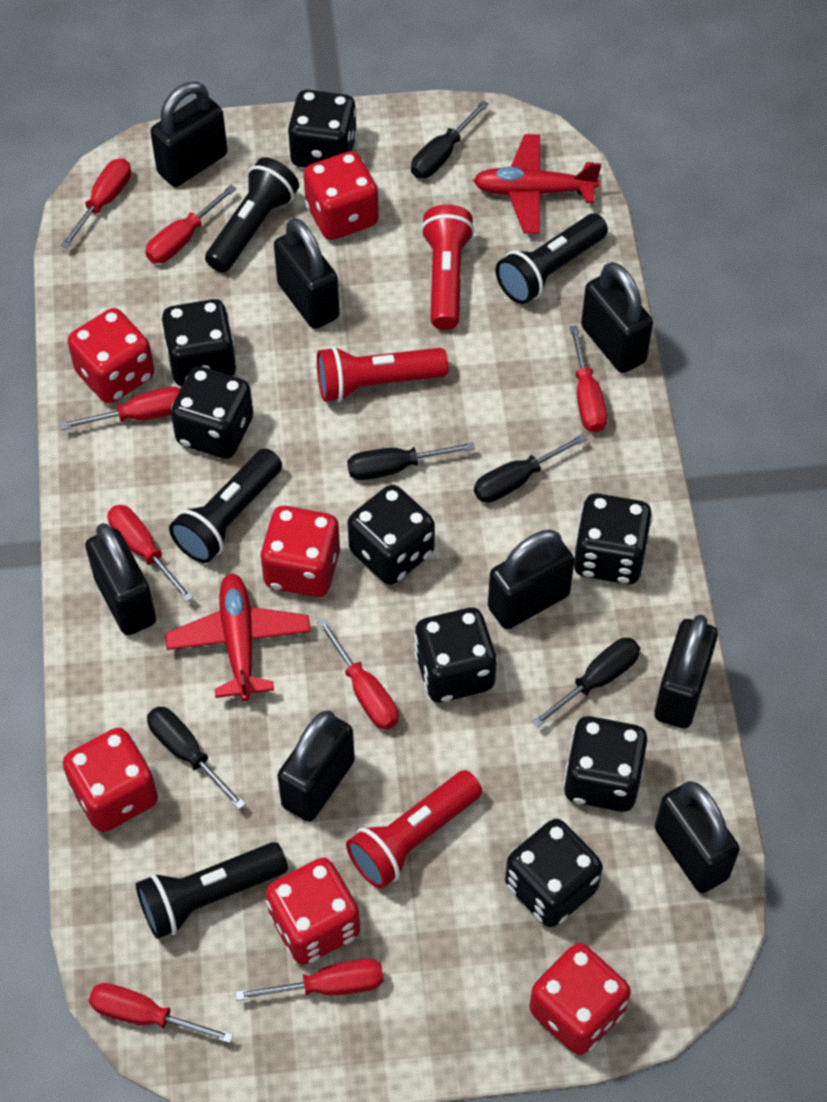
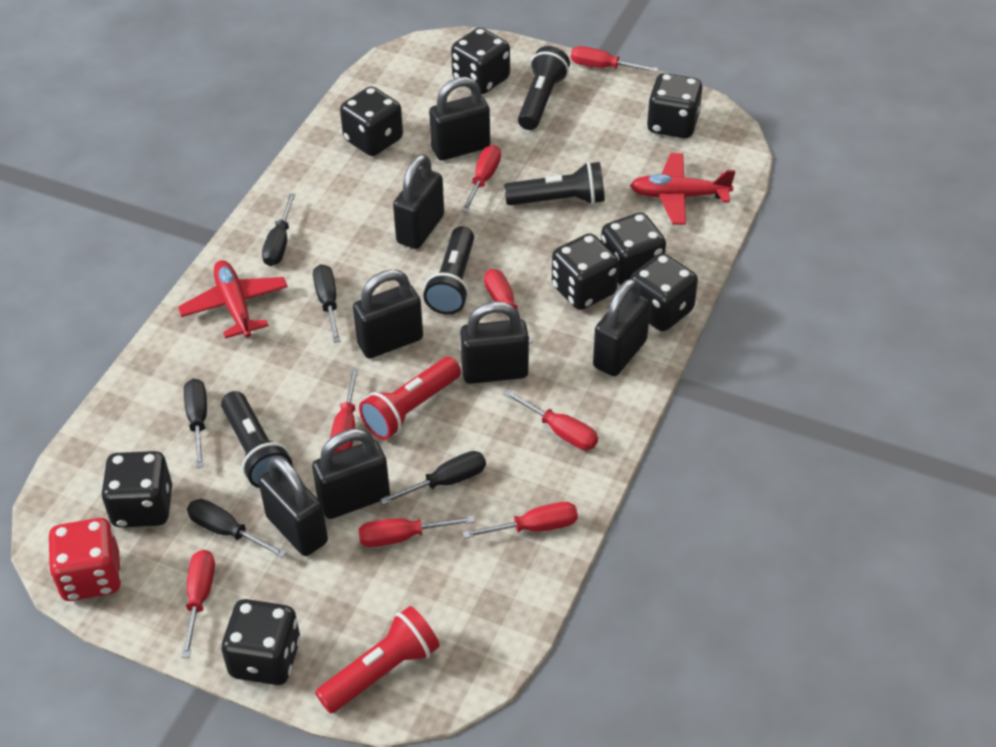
black padlock: 8 -> 7
red dice: 6 -> 1
red flashlight: 3 -> 2

